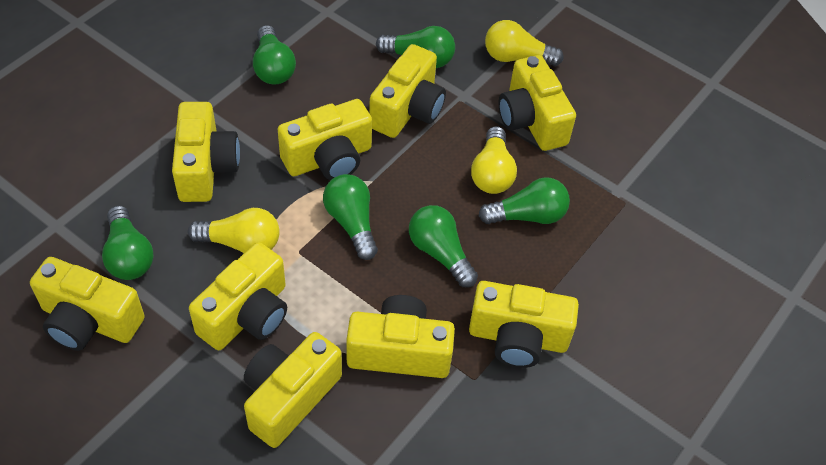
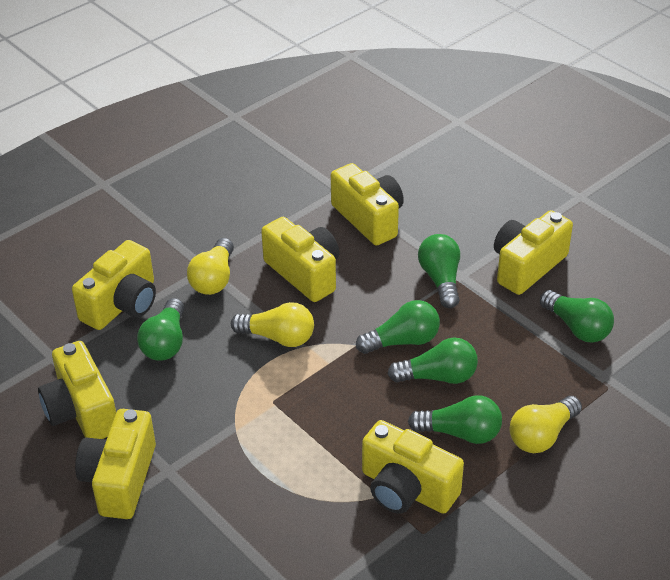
yellow camera: 9 -> 7

